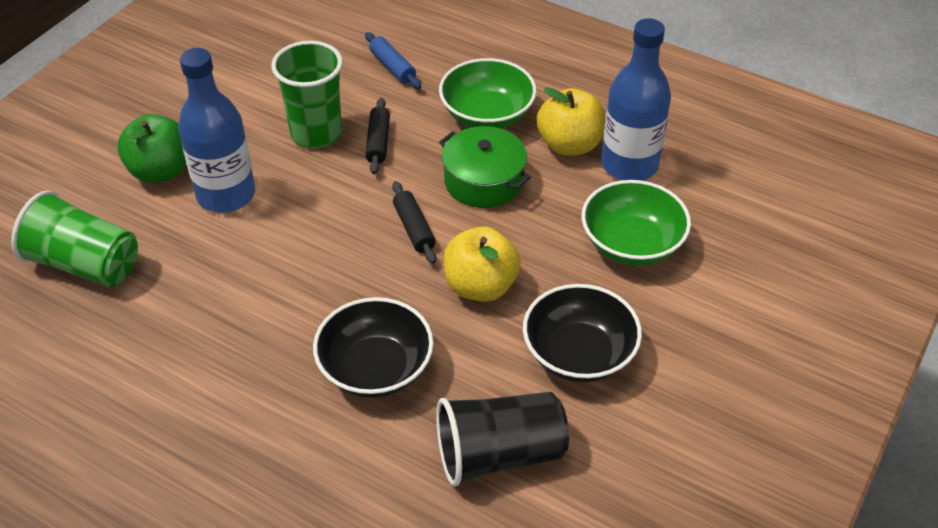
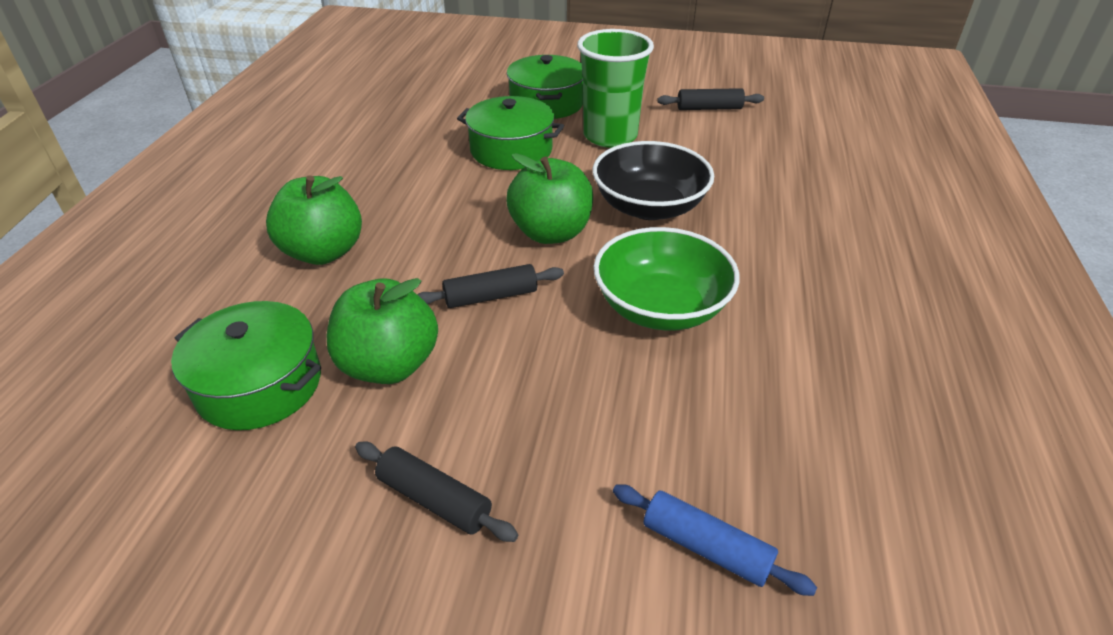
black bowl: 2 -> 1
black cup: 1 -> 0
black rolling pin: 2 -> 3
blue bottle: 2 -> 0
green apple: 1 -> 3
green bowl: 2 -> 1
green cup: 2 -> 1
green pot: 1 -> 3
yellow apple: 2 -> 0

